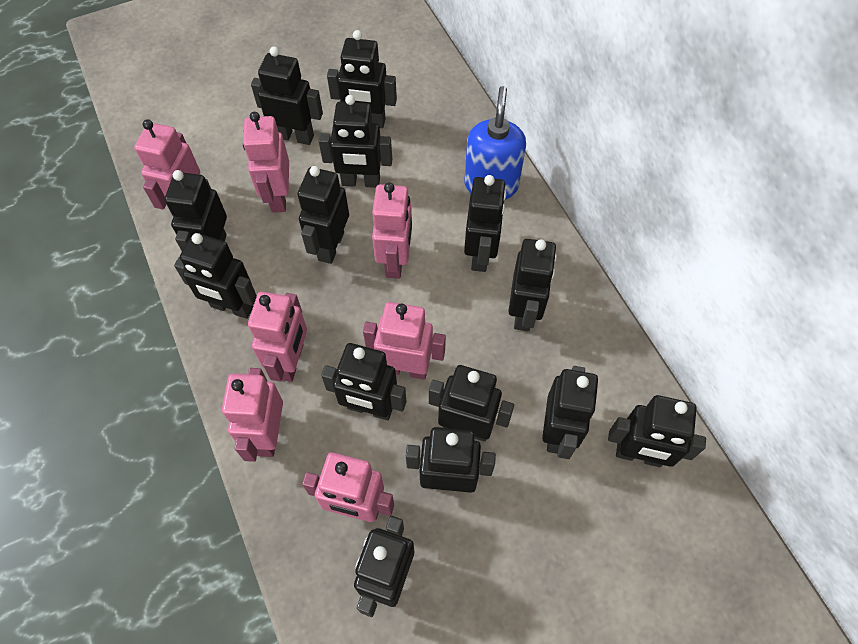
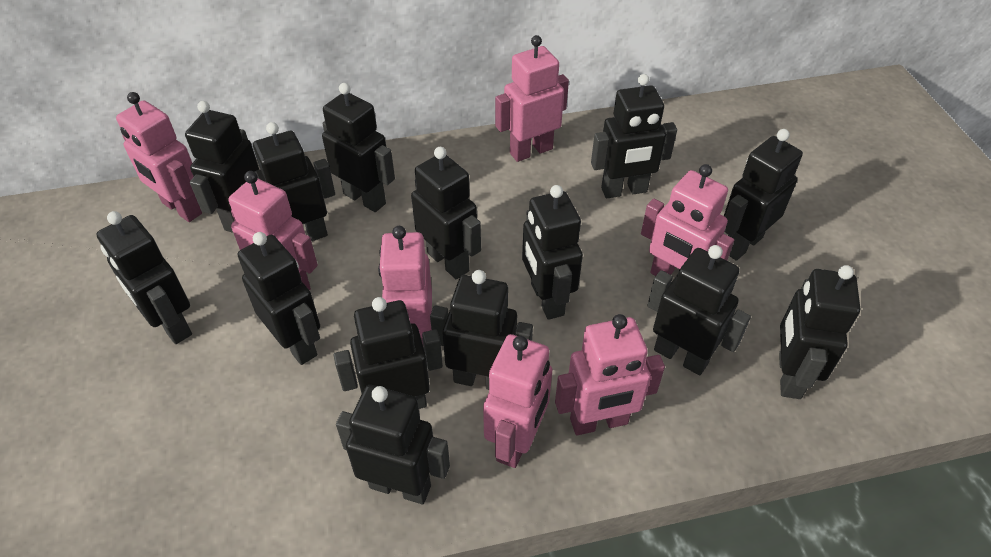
blue soap dispenser: 1 -> 0

